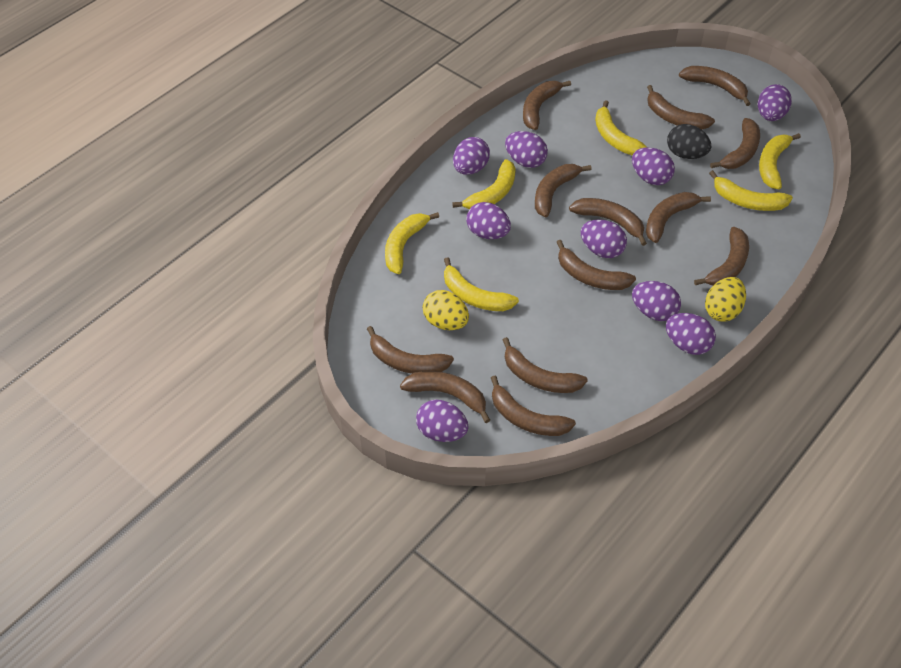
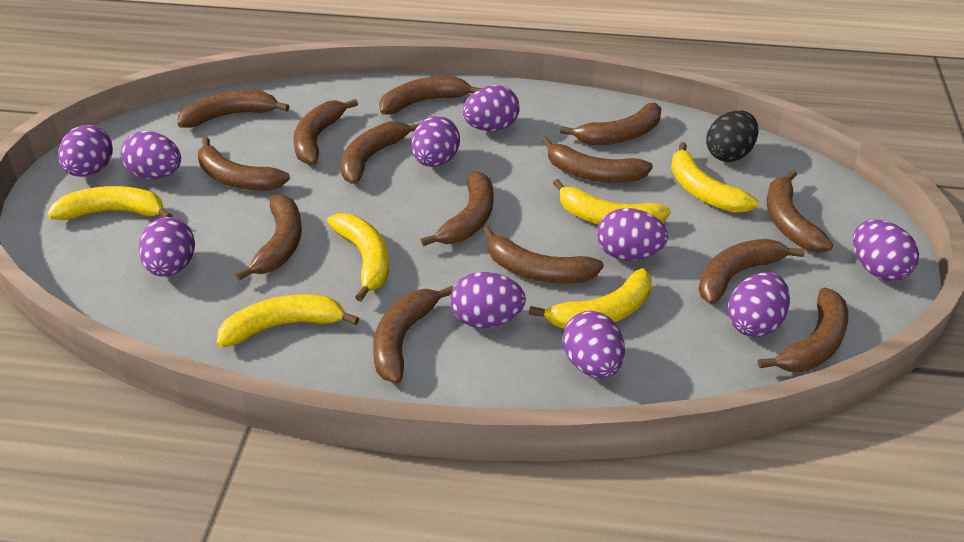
brown banana: 13 -> 14
purple egg: 9 -> 10
yellow egg: 2 -> 0

